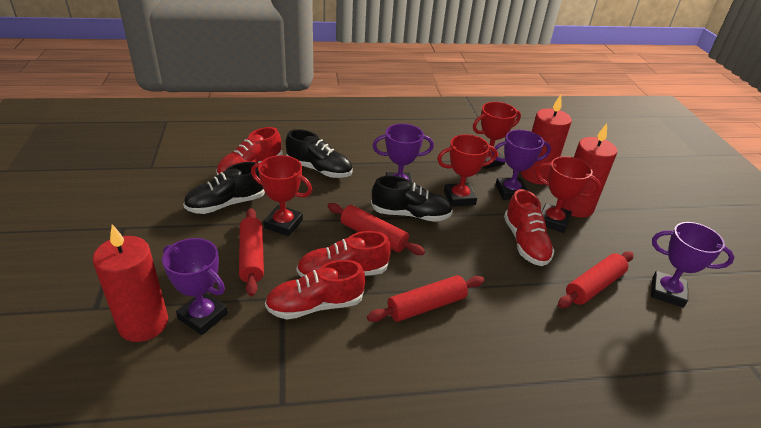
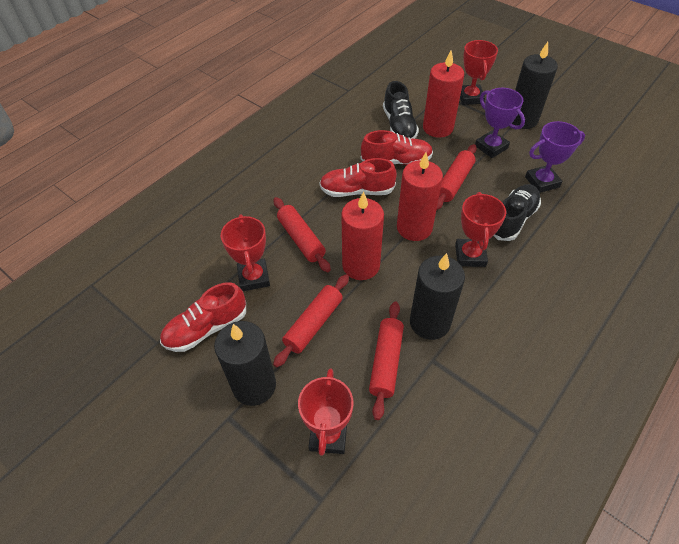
black candle: 0 -> 3
black shoe: 3 -> 2
purple trophy: 4 -> 2
red shoe: 4 -> 3

